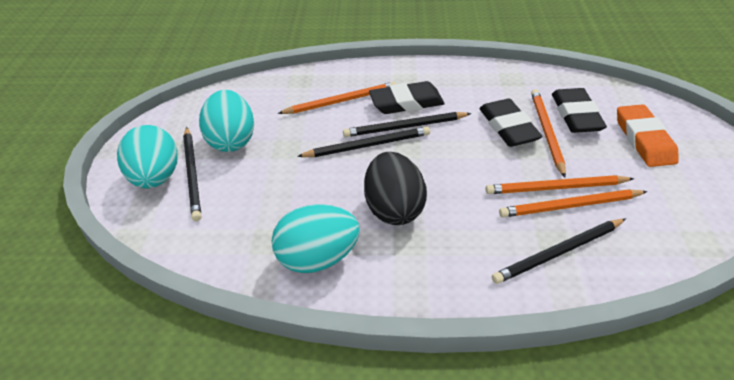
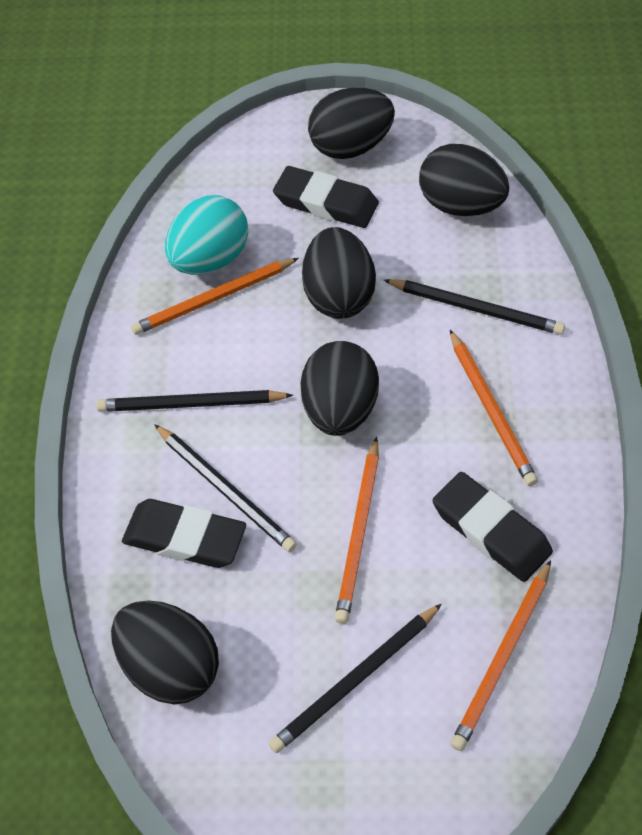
black egg: 1 -> 5
orange eraser: 1 -> 0
turquoise egg: 3 -> 1

